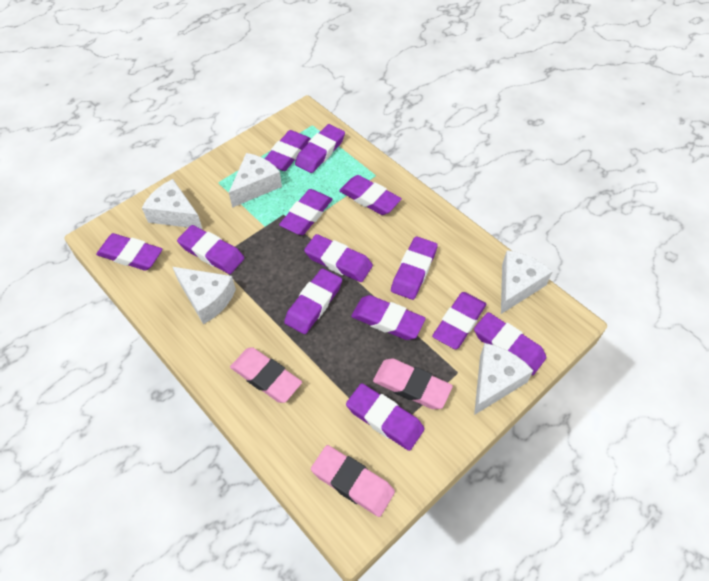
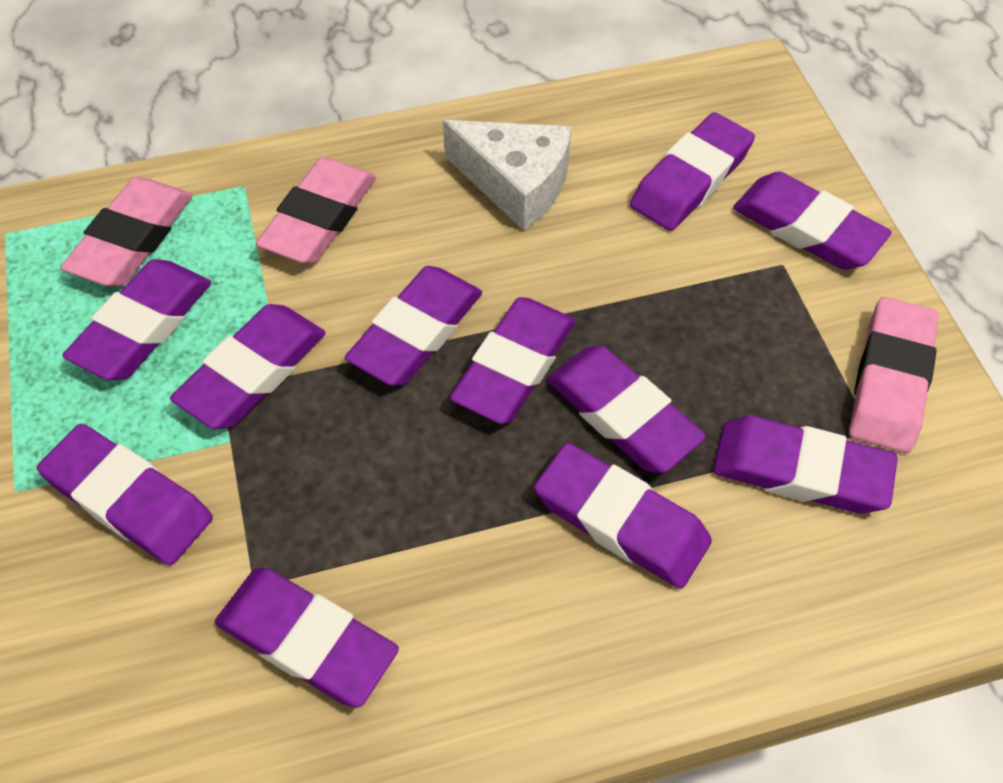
purple eraser: 13 -> 11
white cheese: 5 -> 1

